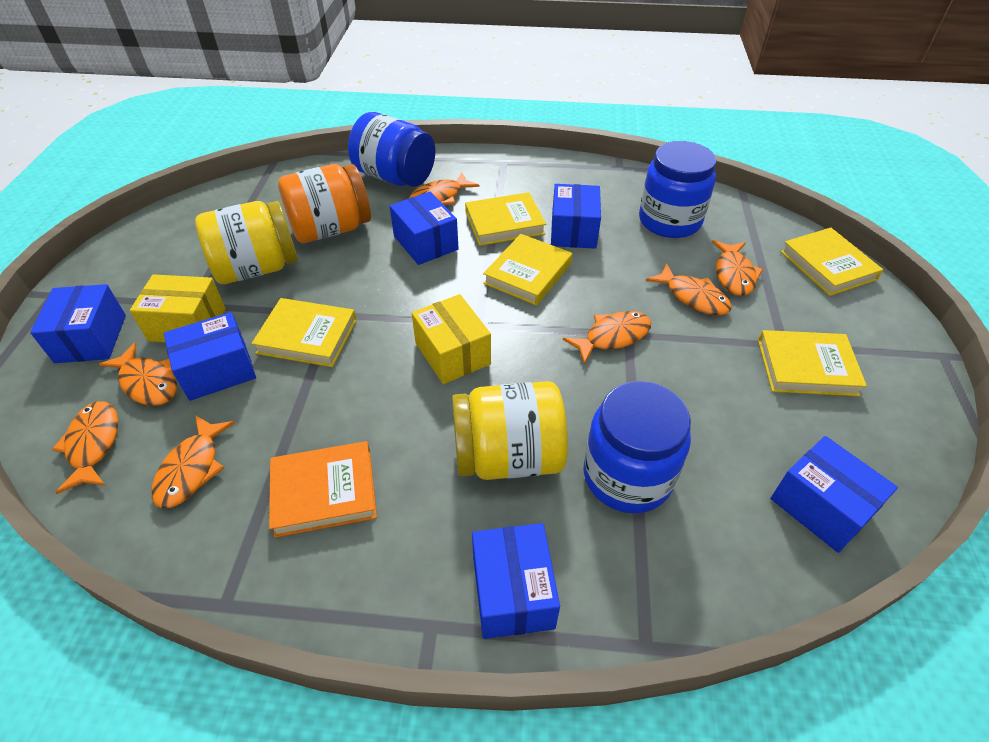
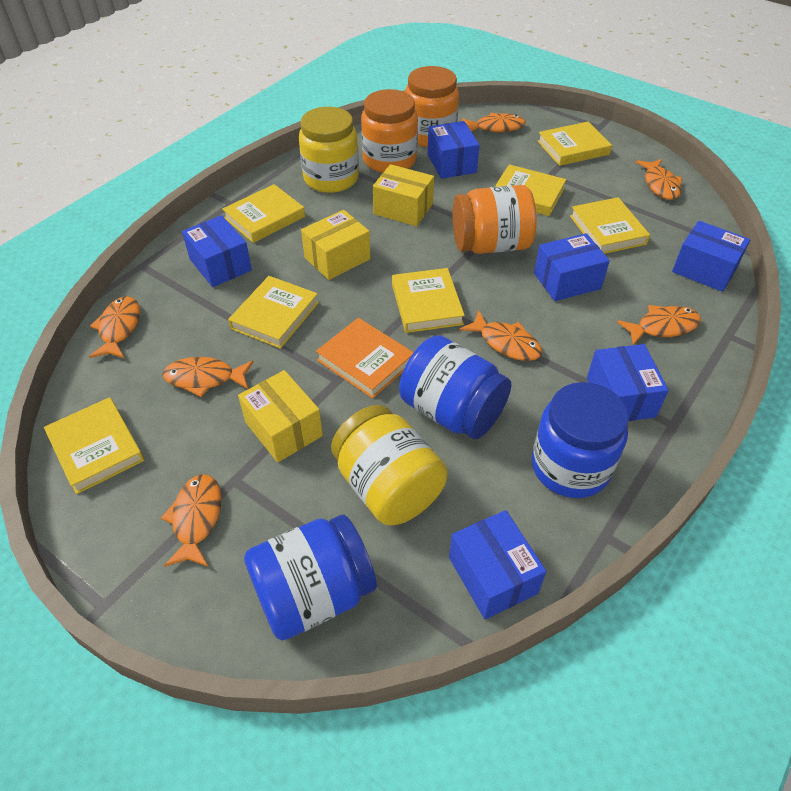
orange jar: 1 -> 3
yellow book: 5 -> 7
yellow box: 2 -> 3

